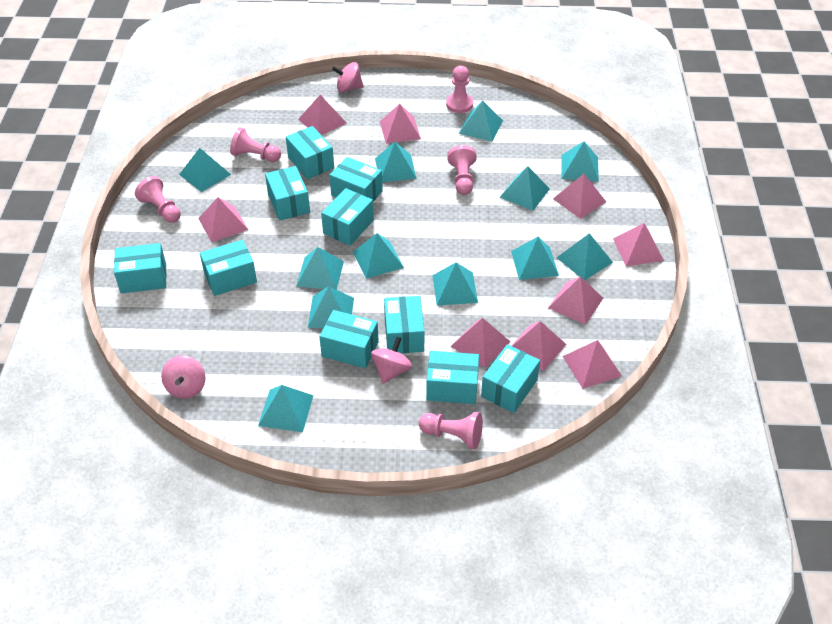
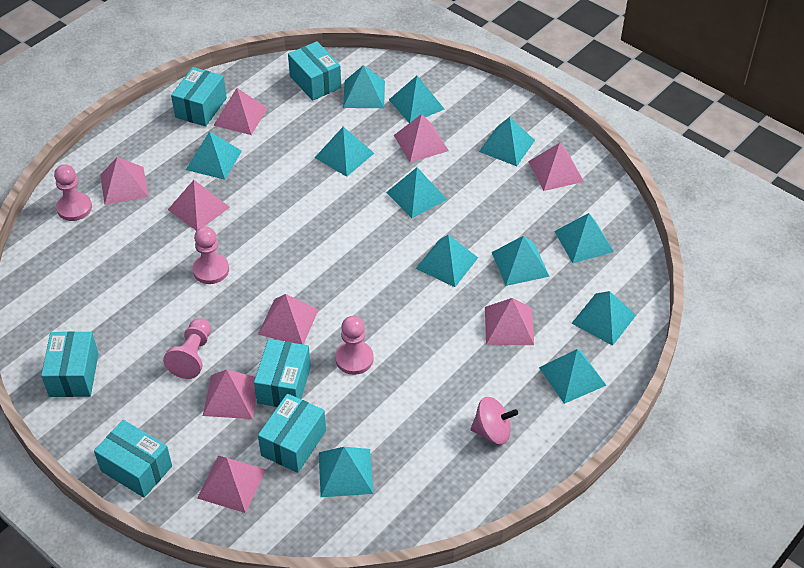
pink pawn: 5 -> 4
pink spinning top: 3 -> 1
turquoise box: 10 -> 6

